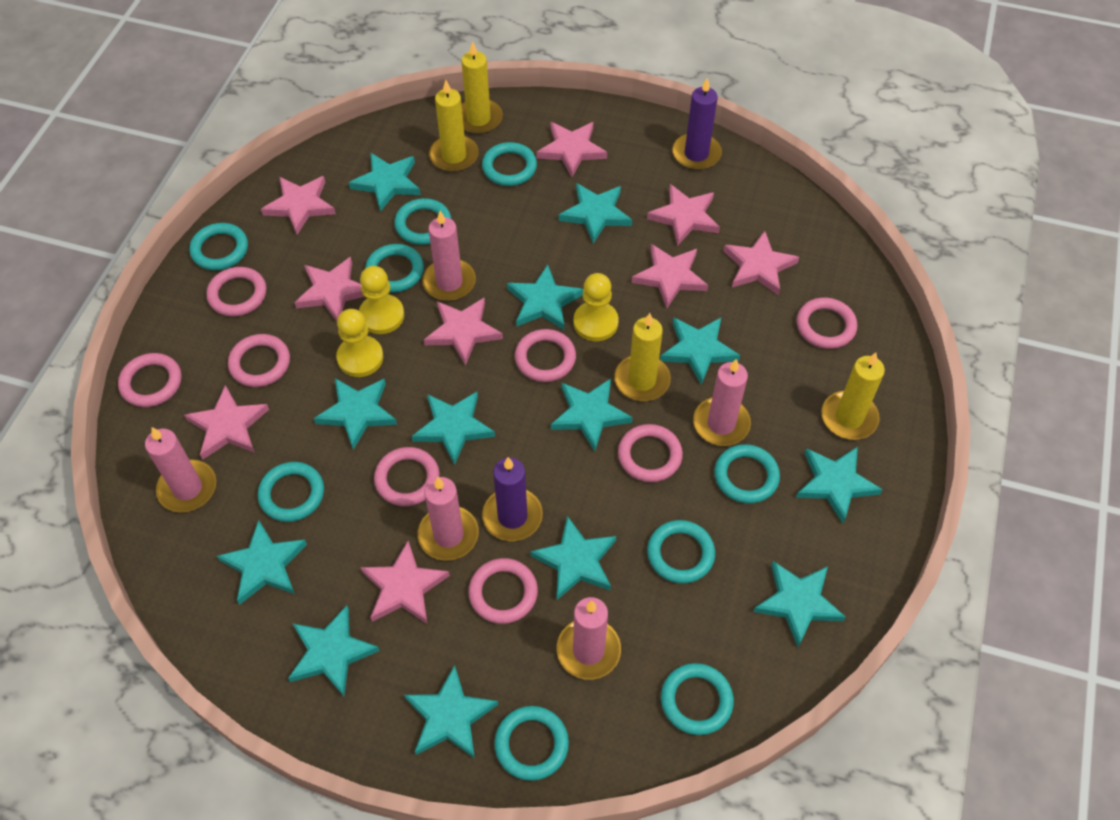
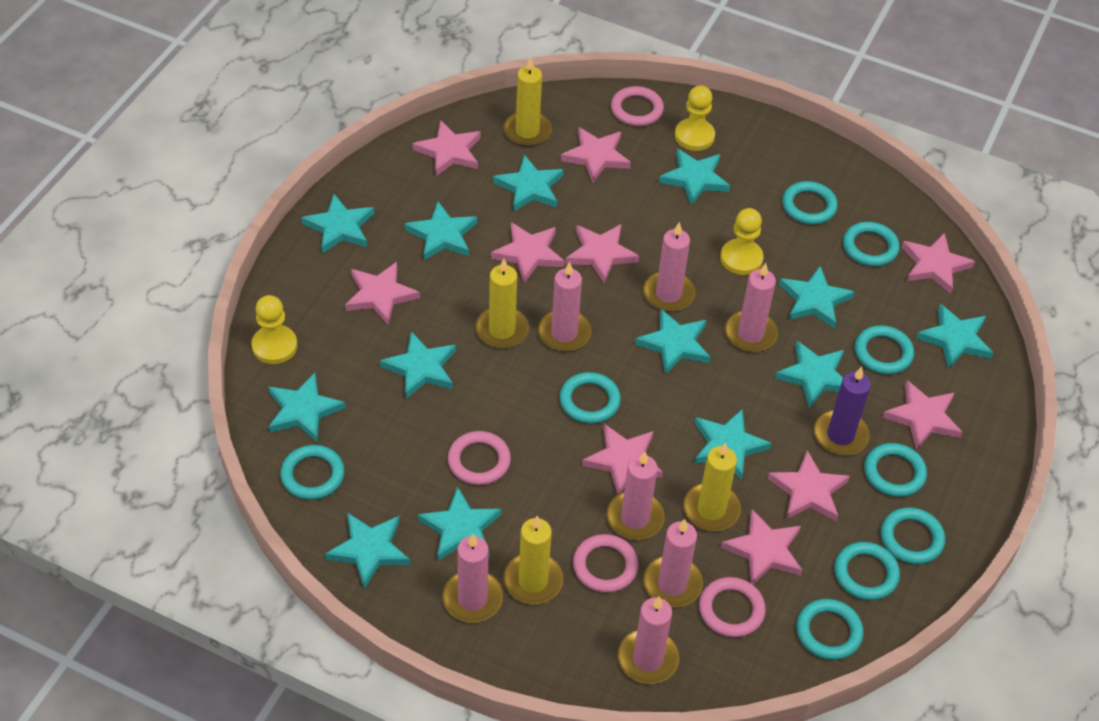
pink candle: 5 -> 7
pink ring: 8 -> 4
pink star: 9 -> 10
purple candle: 2 -> 1

